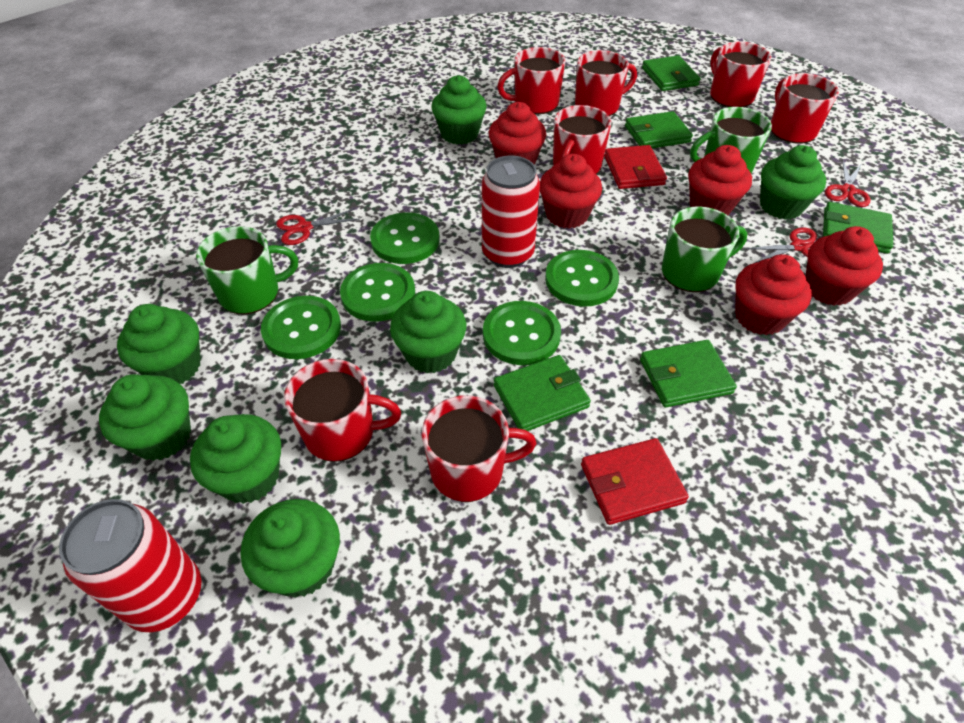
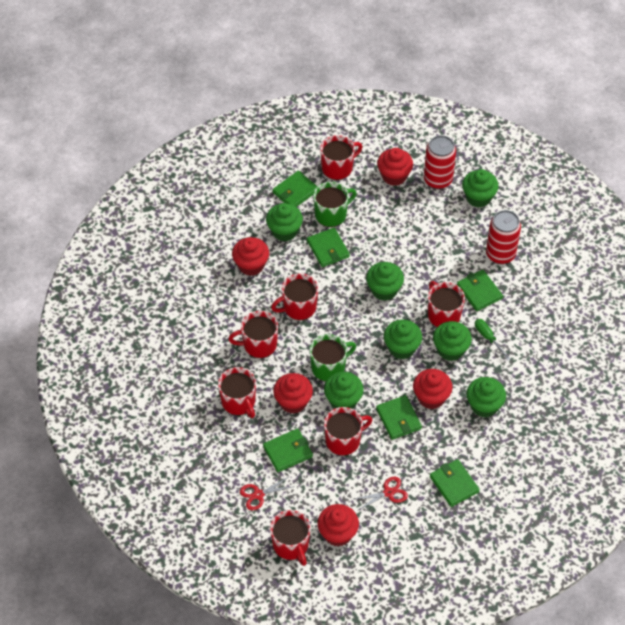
green button: 5 -> 0
green mug: 3 -> 2
green screwdriver: 0 -> 1
green wallet: 5 -> 6
red scissors: 3 -> 2
red wallet: 2 -> 0

